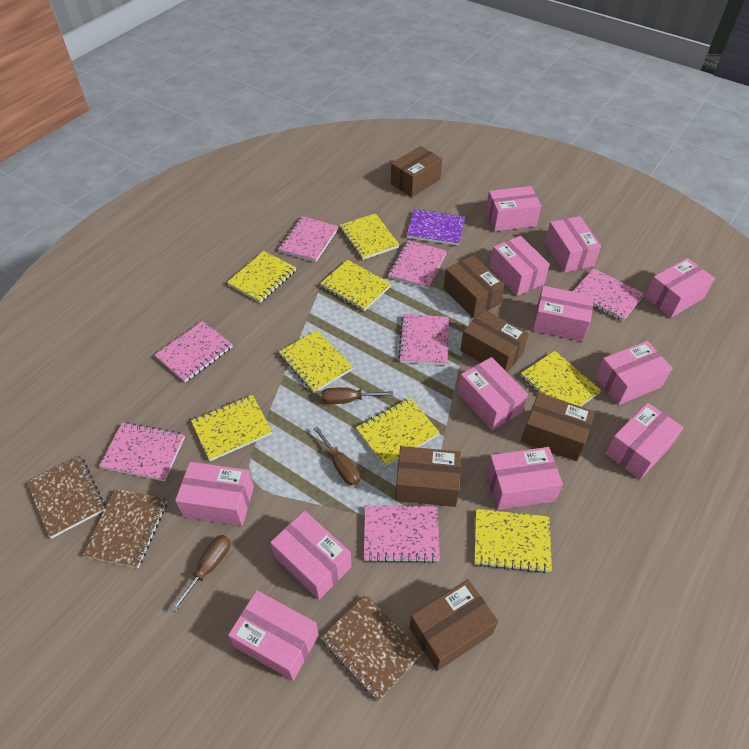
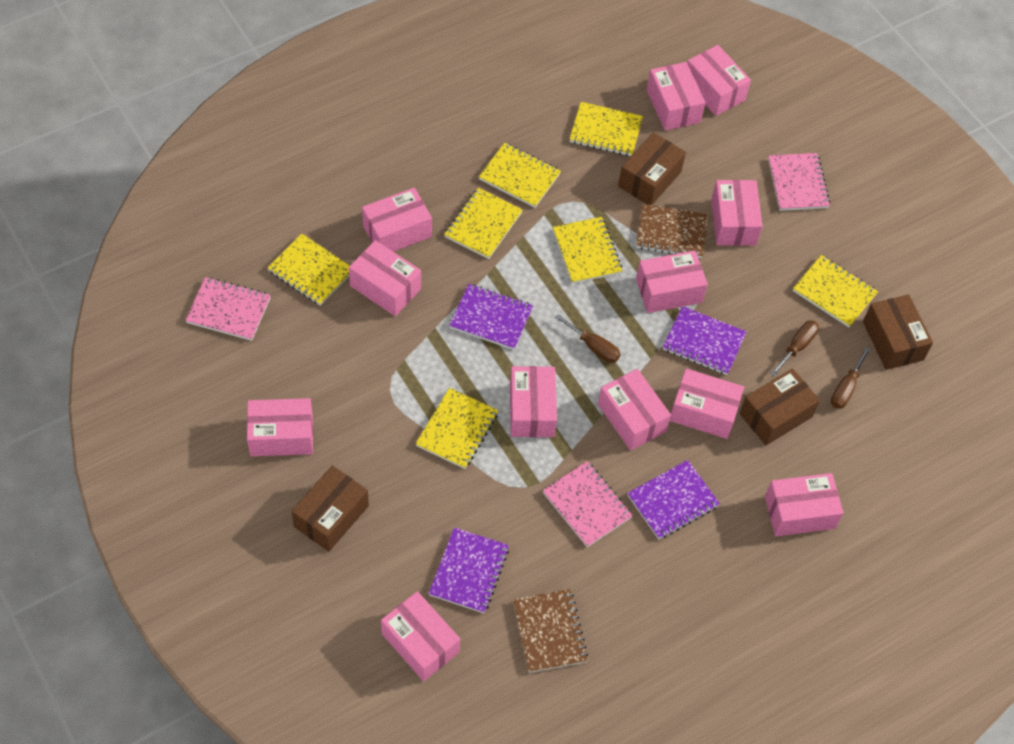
brown box: 6 -> 4
brown notebook: 3 -> 2
pink notebook: 7 -> 3
purple notebook: 1 -> 4
yellow notebook: 8 -> 7

